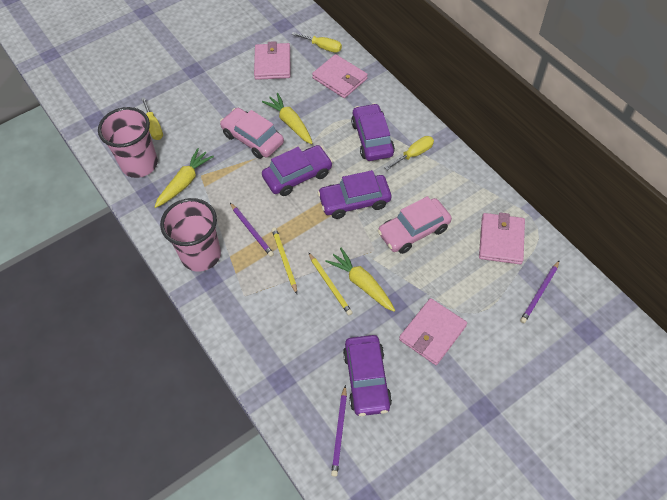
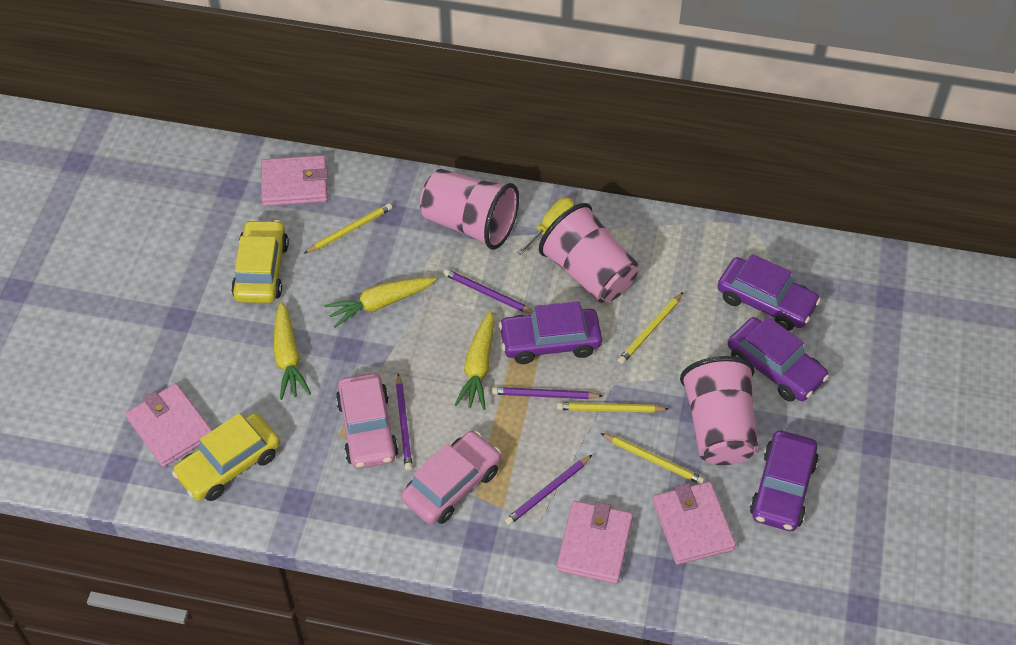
pink cup: 2 -> 3
purple pencil: 3 -> 4
yellow car: 0 -> 2
yellow pencil: 2 -> 4
yellow screwdriver: 3 -> 1

